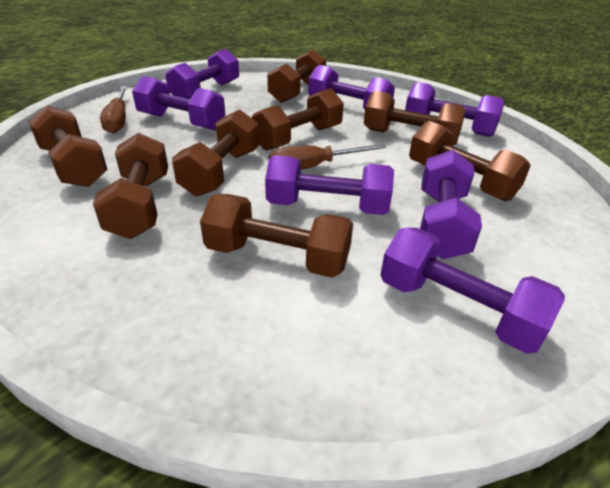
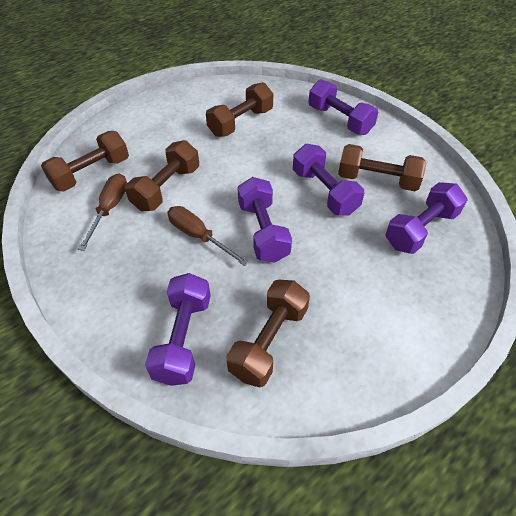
brown dumbbell: 8 -> 5
purple dumbbell: 7 -> 5

